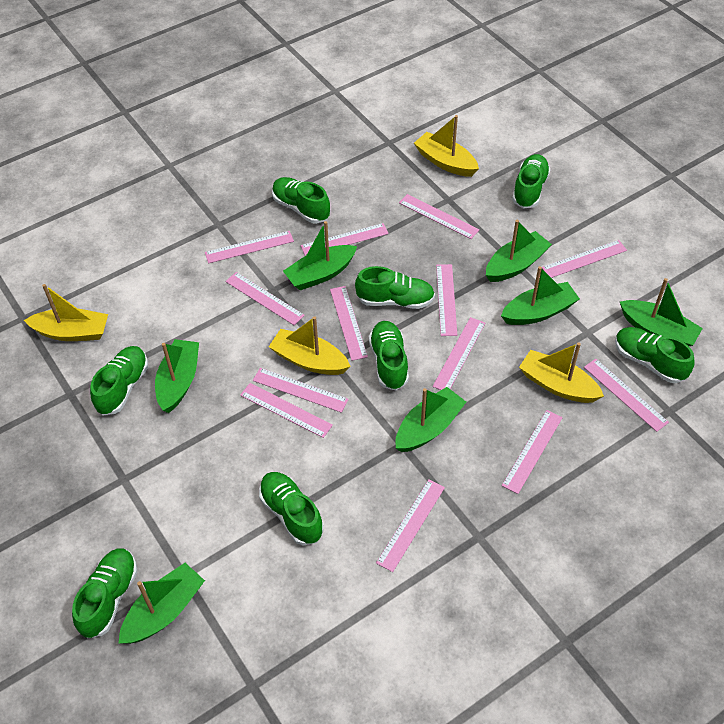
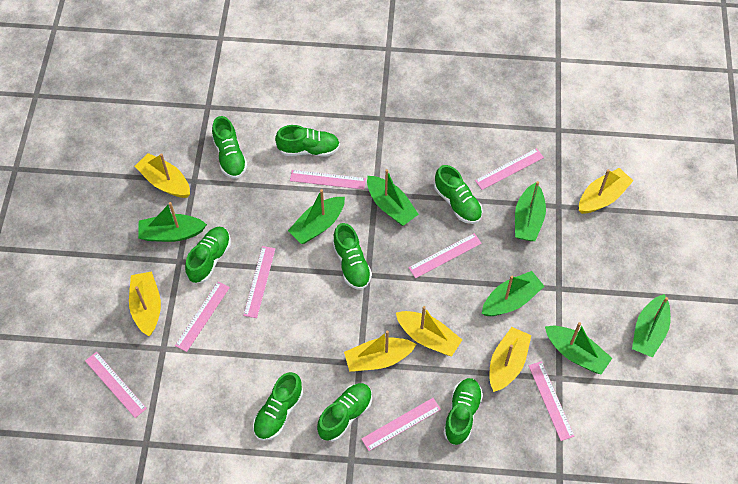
pink ruler: 13 -> 8
yellow boat: 4 -> 6

